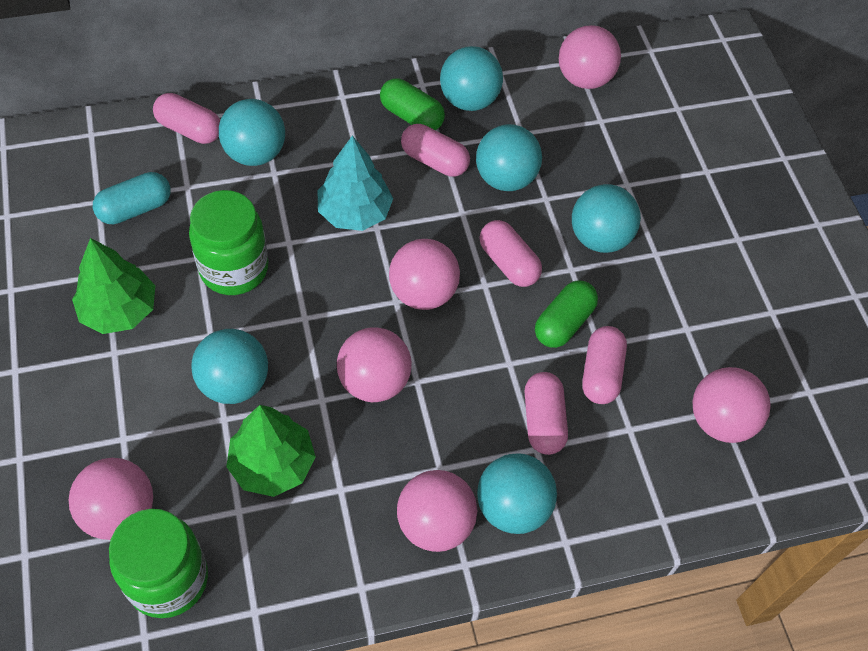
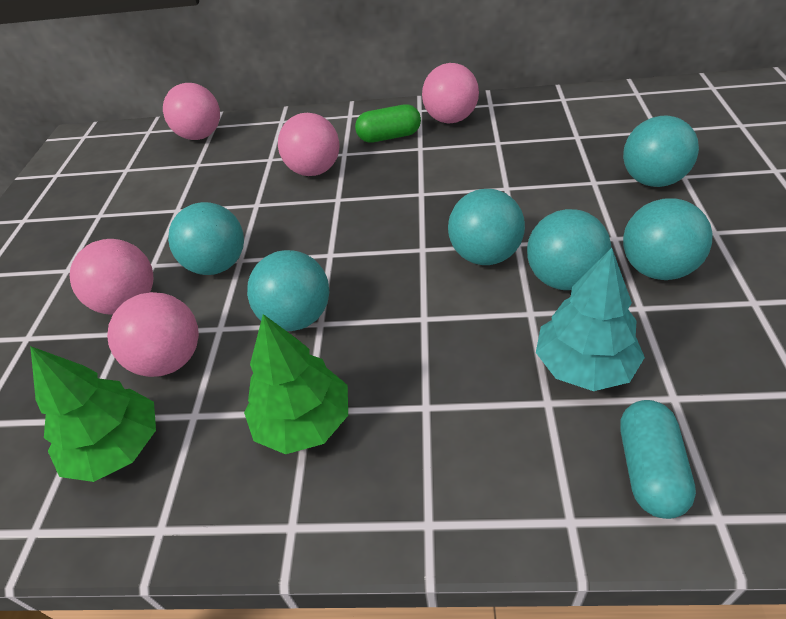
green capsule: 2 -> 1
green jar: 2 -> 0
pink ball: 6 -> 5
pink capsule: 5 -> 0

